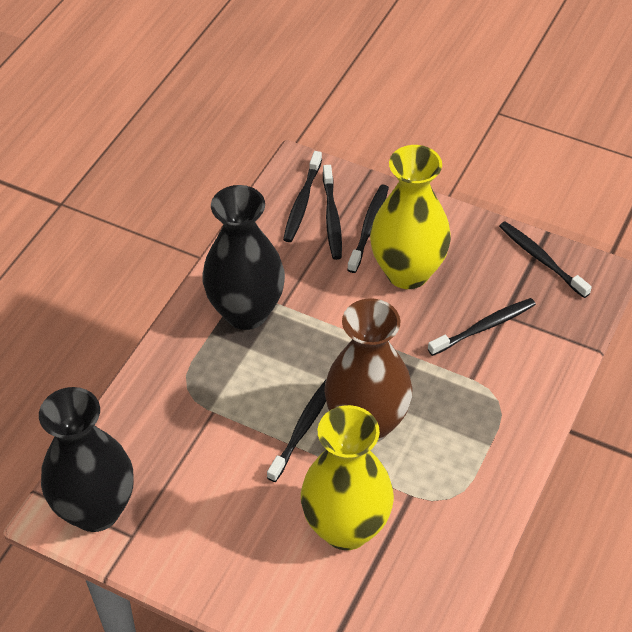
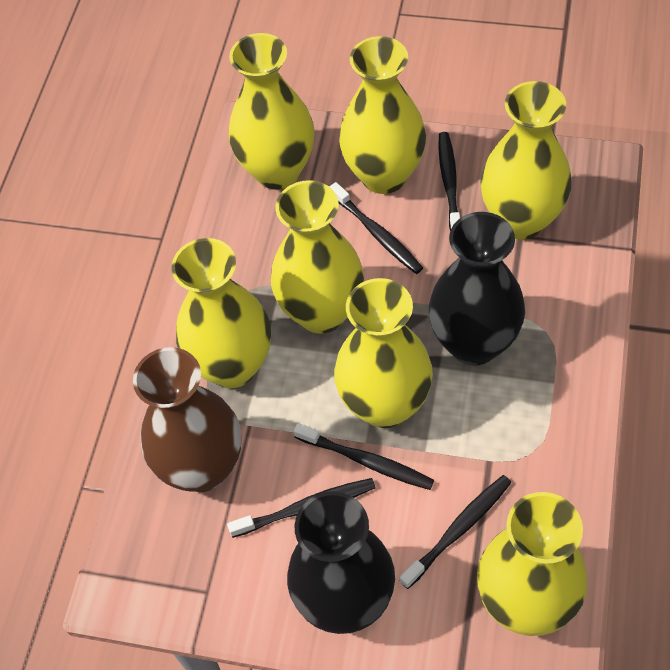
black toothbrush: 6 -> 5
yellow vase: 2 -> 7

